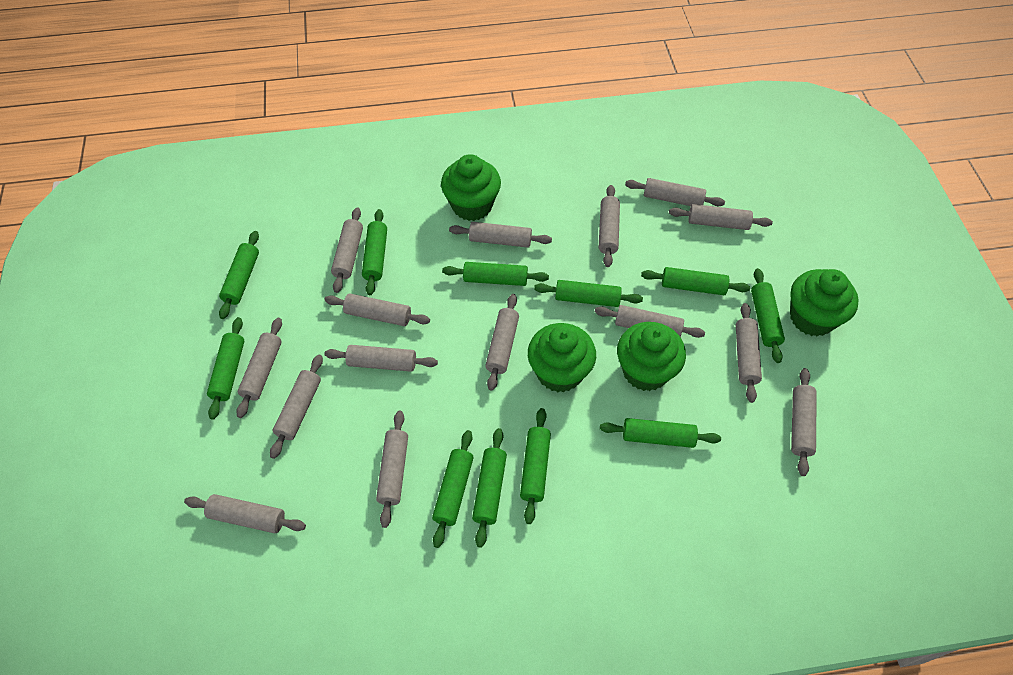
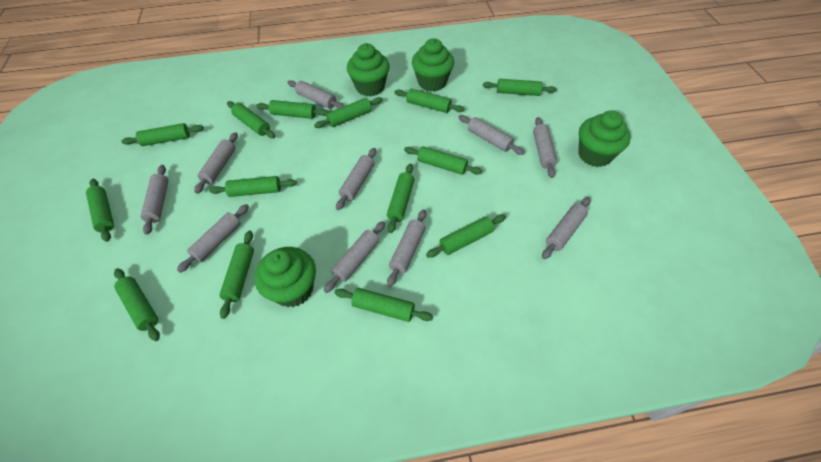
green rolling pin: 11 -> 14
grey rolling pin: 15 -> 10

